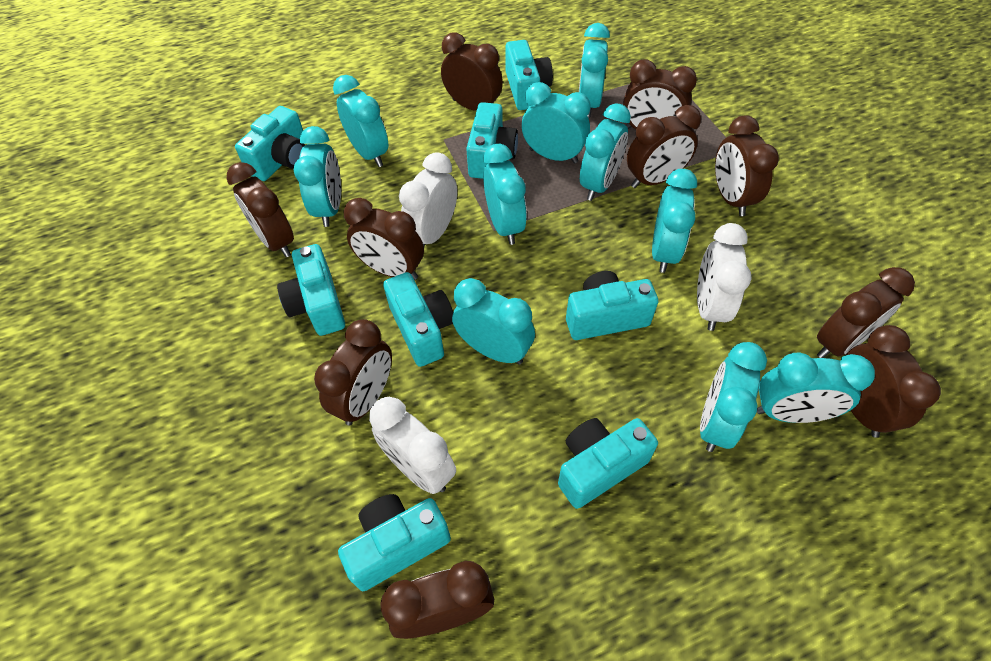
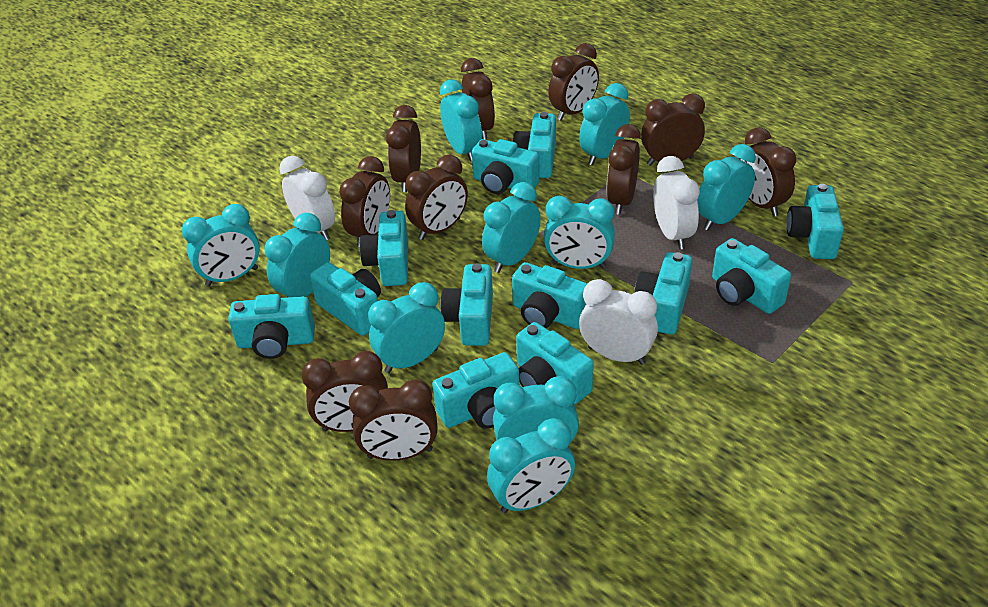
turquoise camera: 8 -> 12

